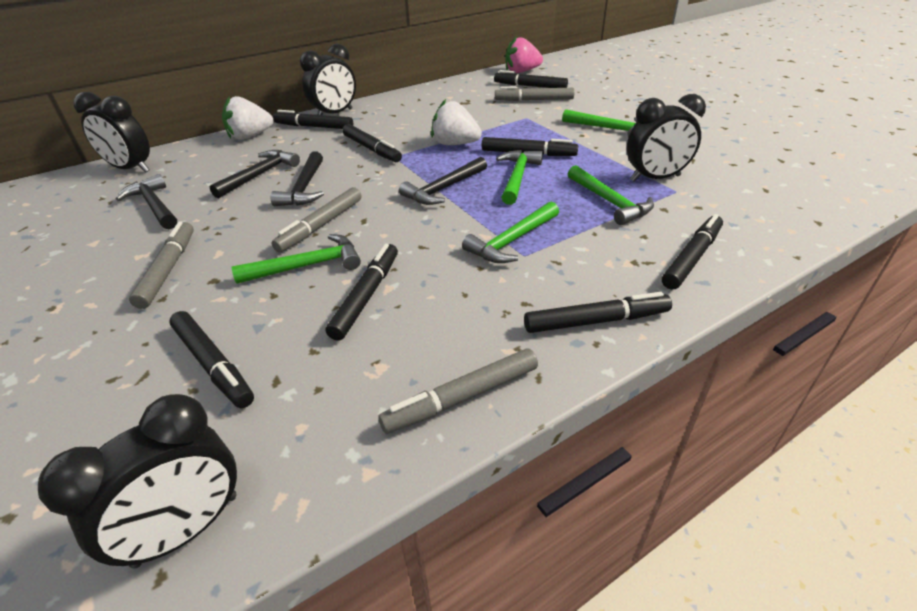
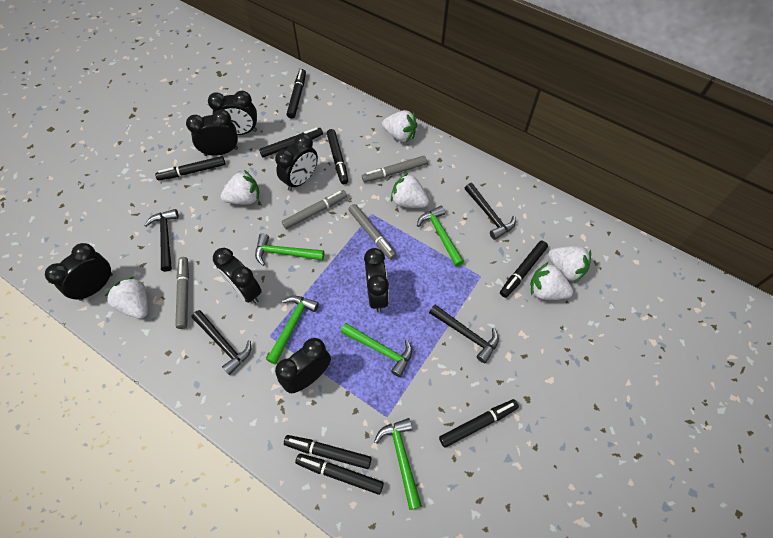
black clock: 4 -> 7
pink strawberry: 1 -> 0
white strawberry: 2 -> 6

